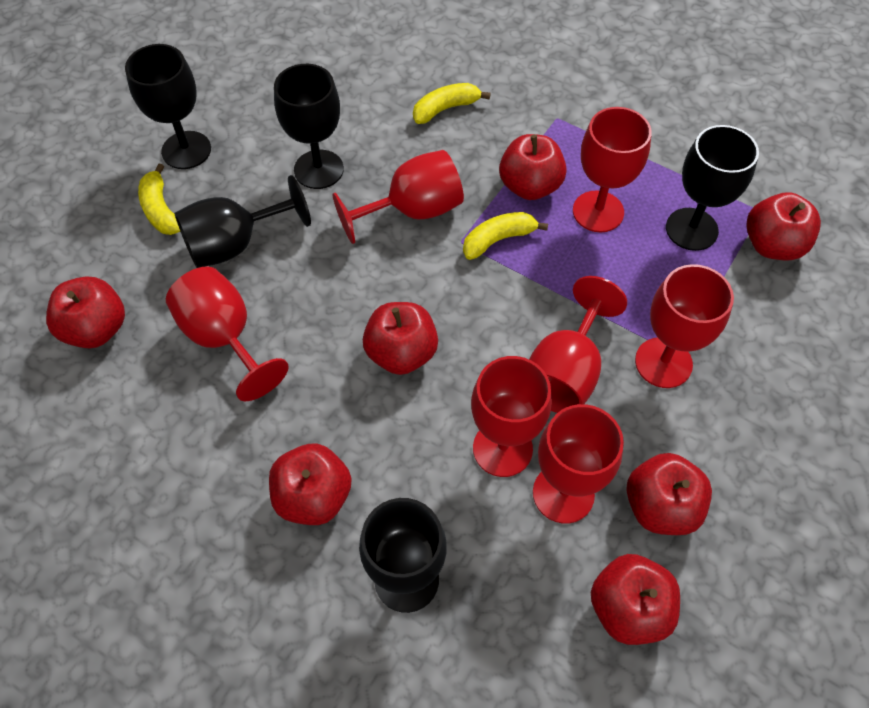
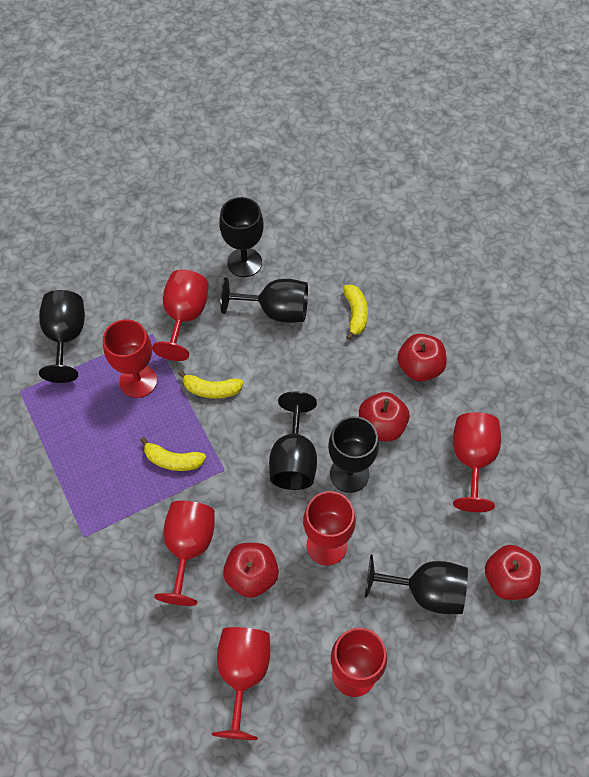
black goblet: 5 -> 6
red apple: 7 -> 4

